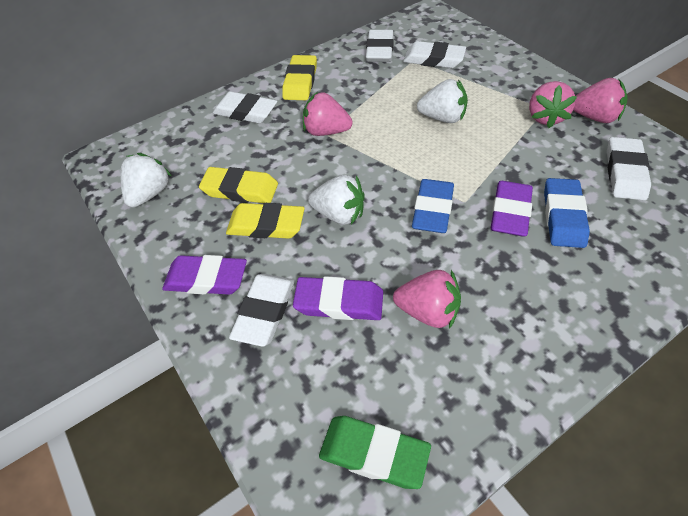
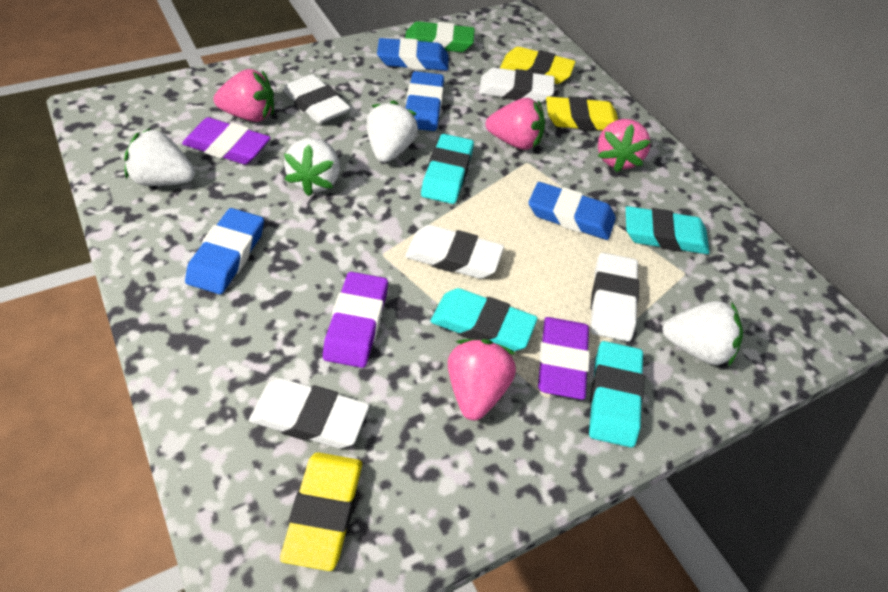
blue eraser: 2 -> 4
turquoise eraser: 0 -> 4
white strawberry: 3 -> 4

